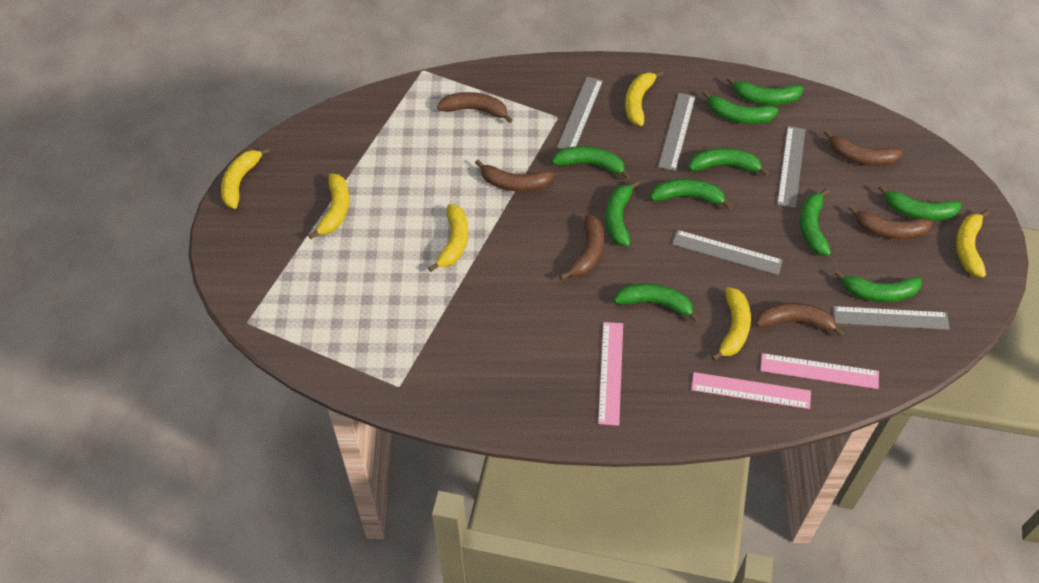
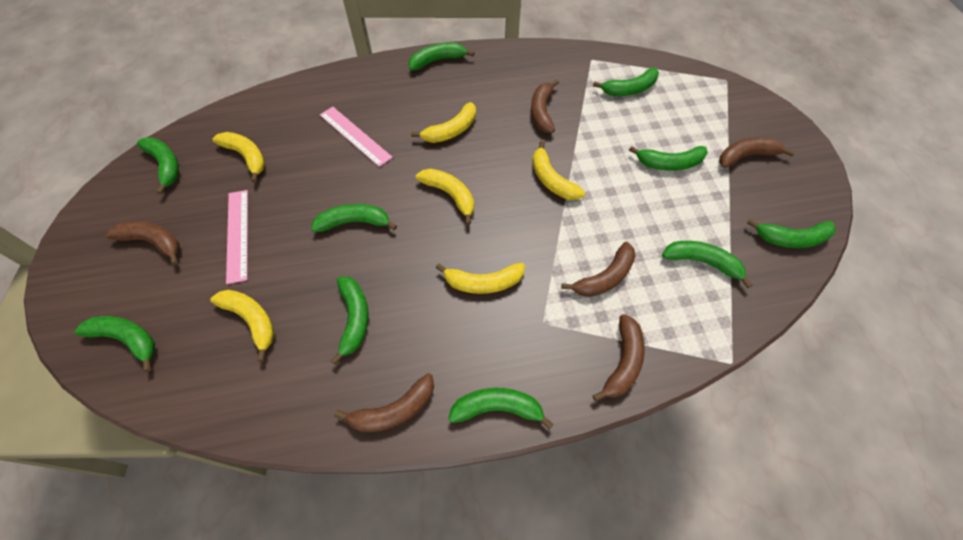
grey ruler: 5 -> 0
pink ruler: 3 -> 2

